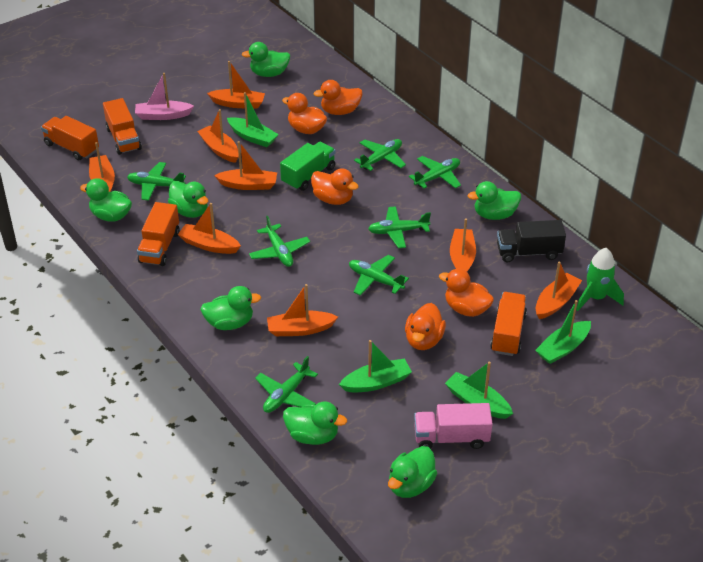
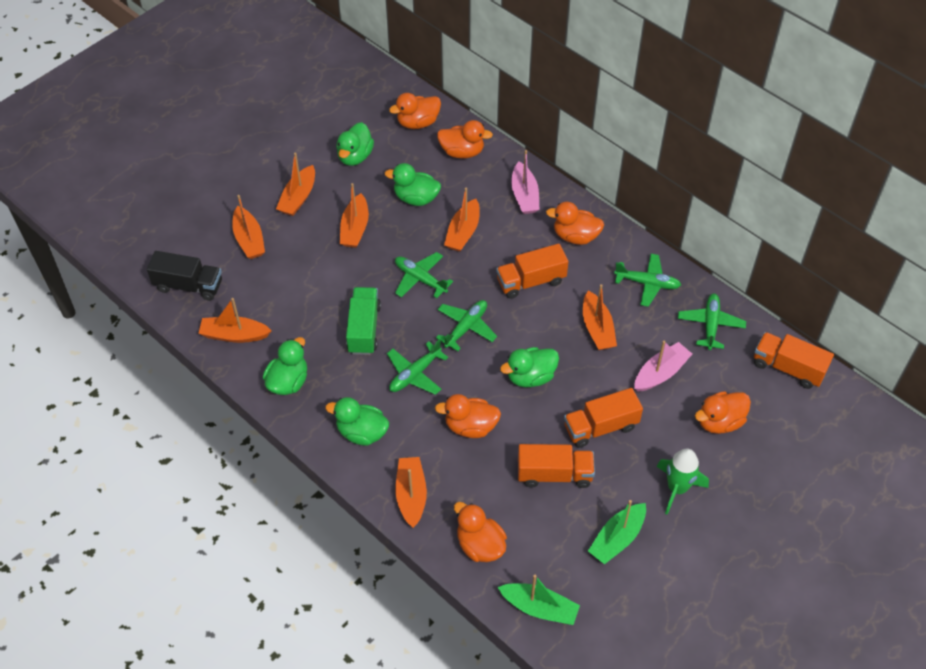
green boat: 4 -> 2
green duck: 7 -> 5
green plane: 7 -> 5
orange boat: 8 -> 7
orange duck: 5 -> 6
pink boat: 1 -> 2
pink truck: 1 -> 0

